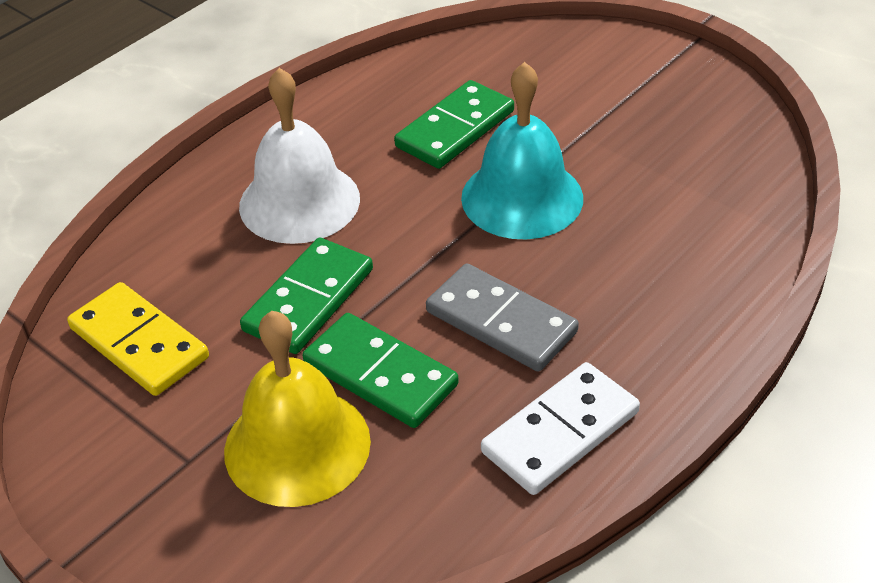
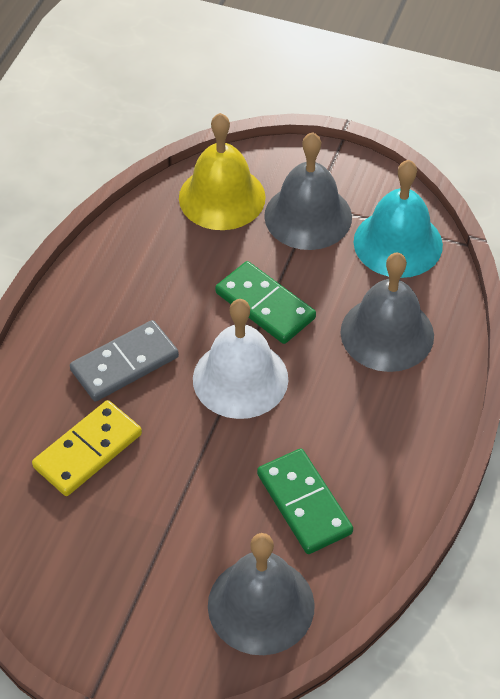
green domino: 3 -> 2
grey bell: 0 -> 3
white domino: 1 -> 0

